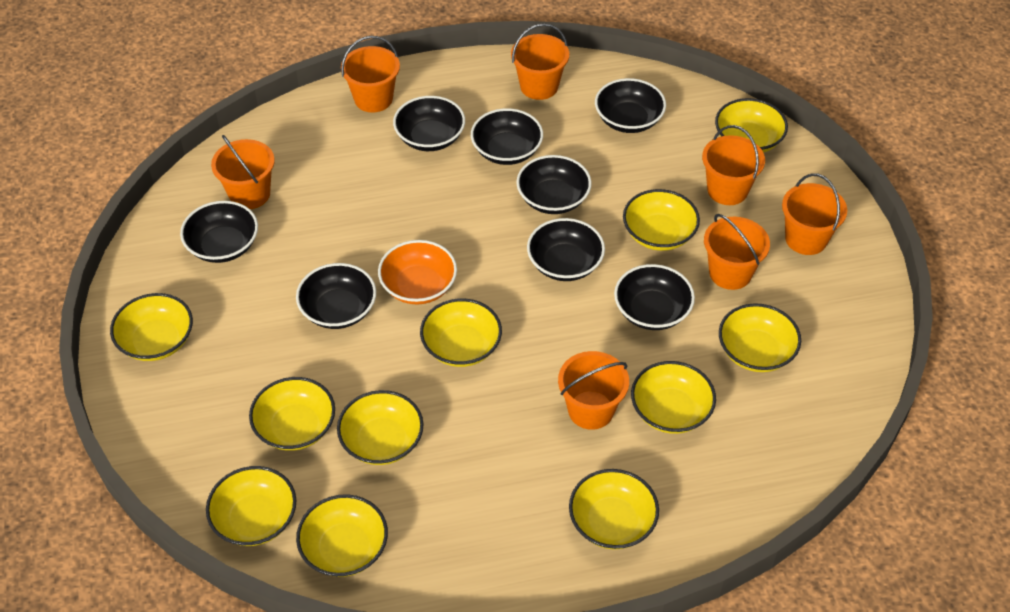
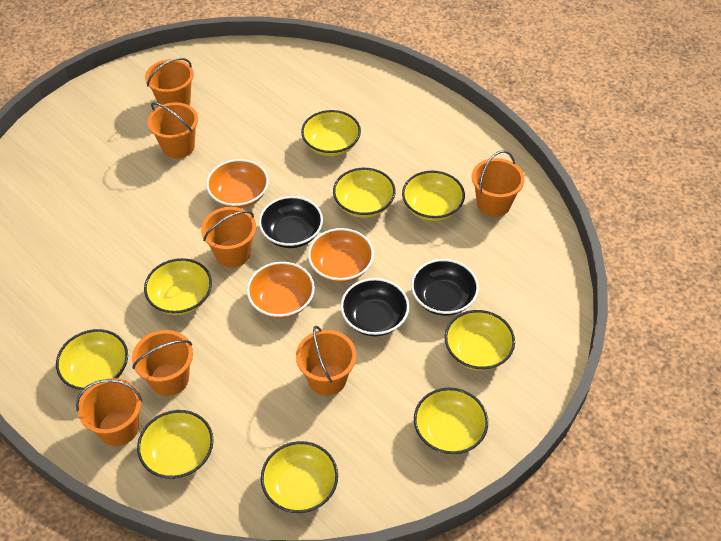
black bowl: 8 -> 3
orange bowl: 1 -> 3
yellow bowl: 11 -> 9

